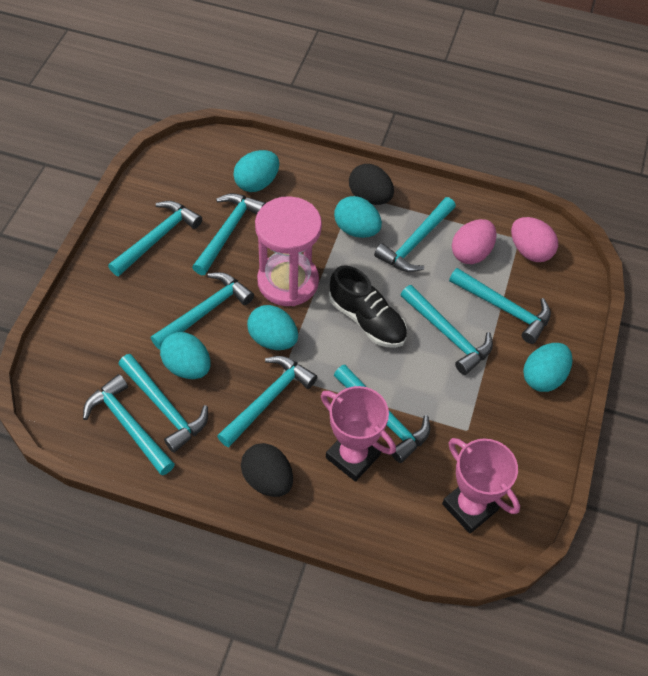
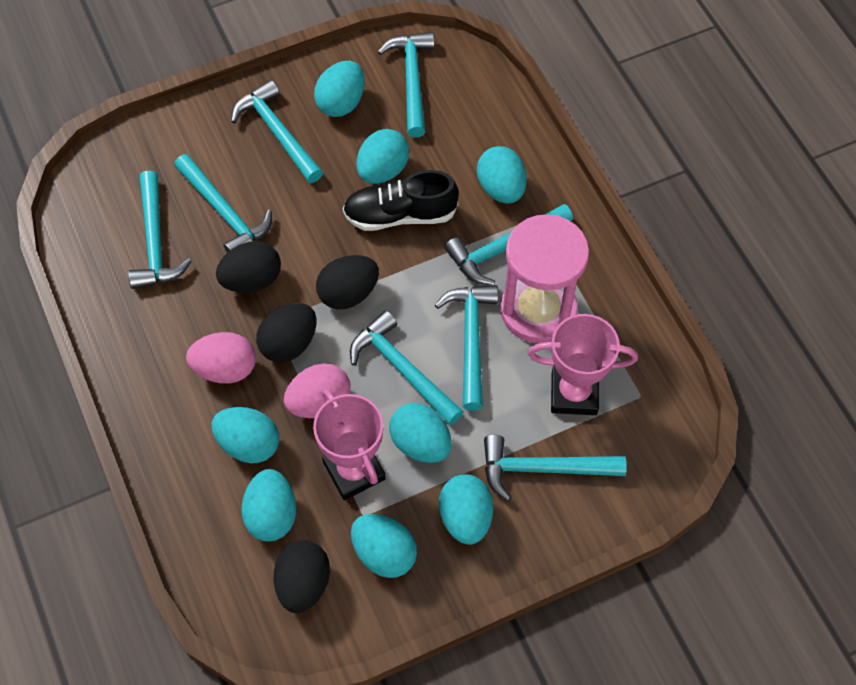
black egg: 2 -> 4
turquoise egg: 5 -> 8
turquoise hammer: 10 -> 8

